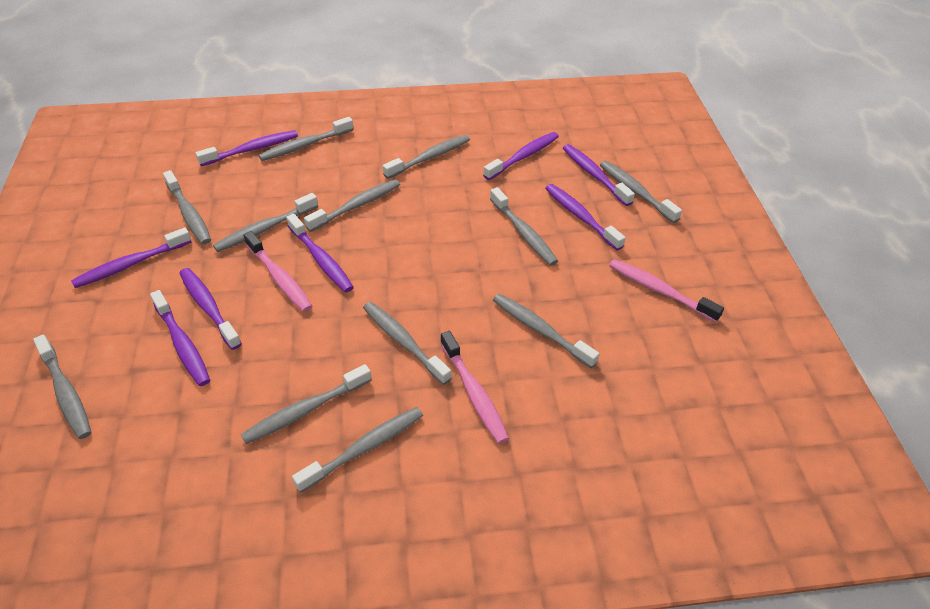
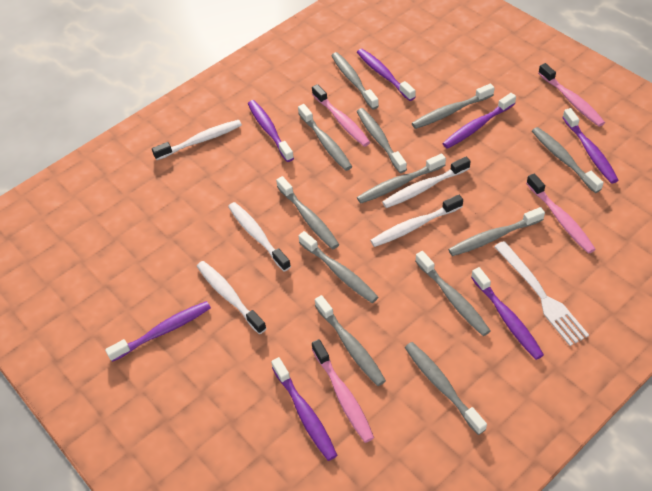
pink toothbrush: 3 -> 4
purple toothbrush: 8 -> 7
white fork: 0 -> 1
white toothbrush: 0 -> 5

